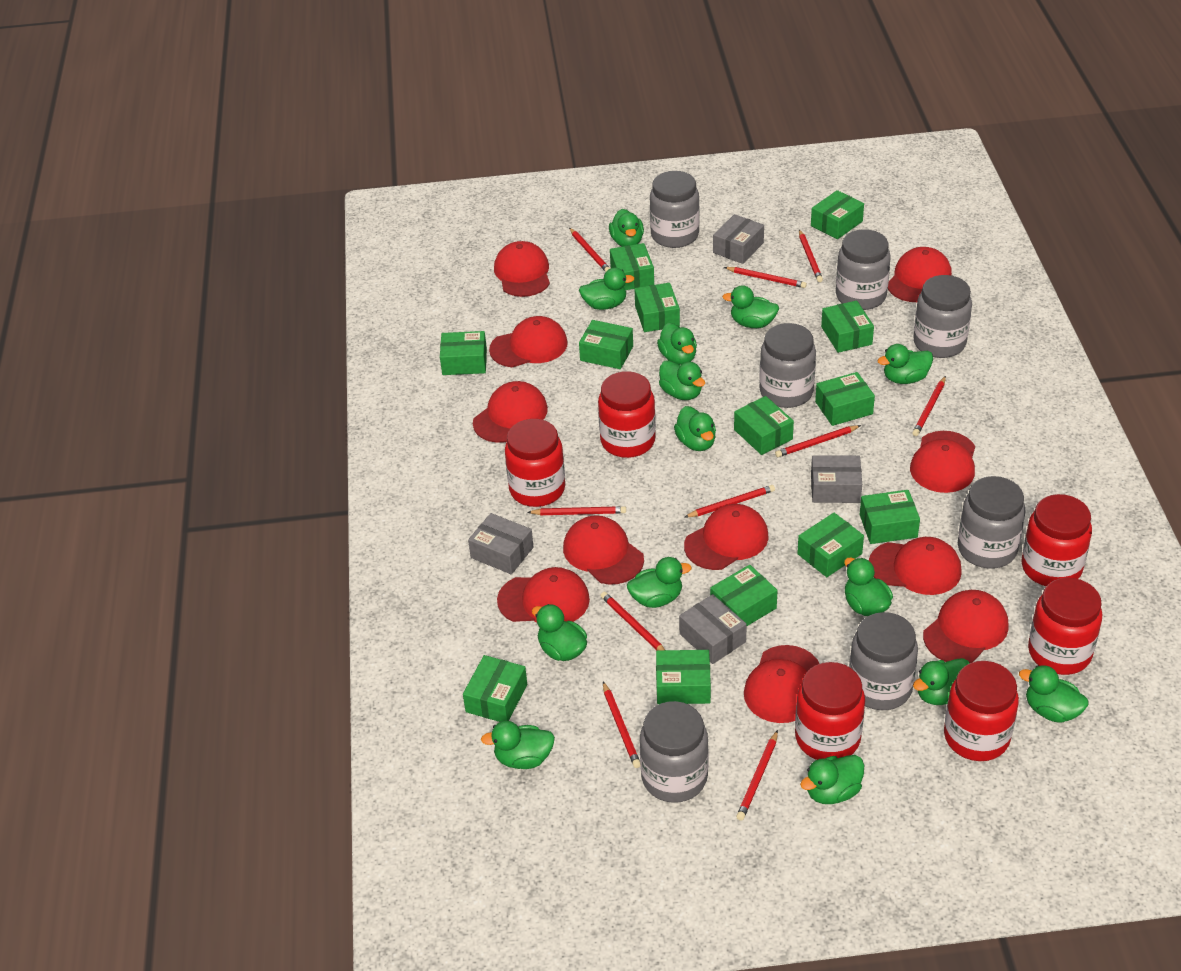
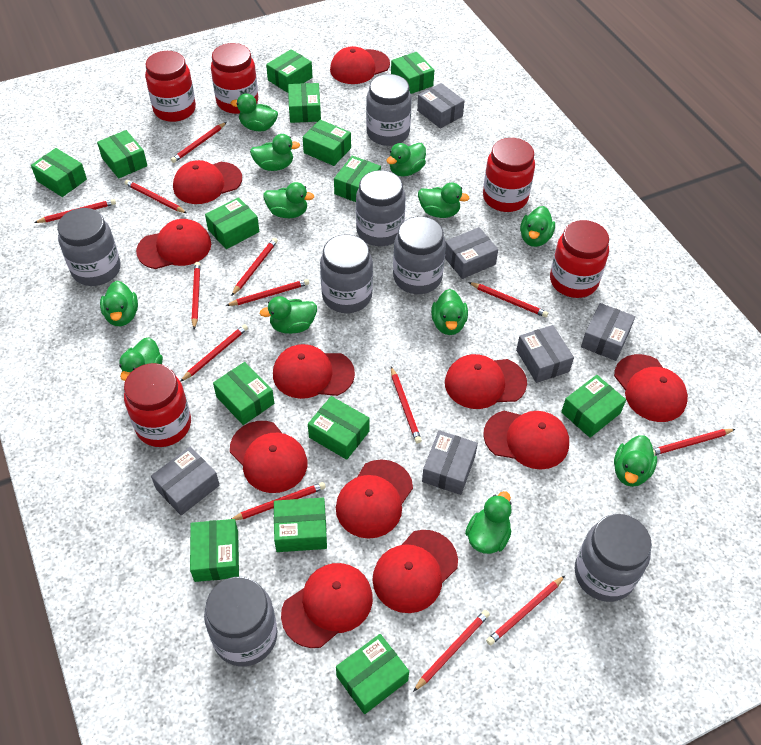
green box: 13 -> 14
green duck: 14 -> 12
grey box: 4 -> 6
red jar: 6 -> 5
red pencil: 10 -> 13

